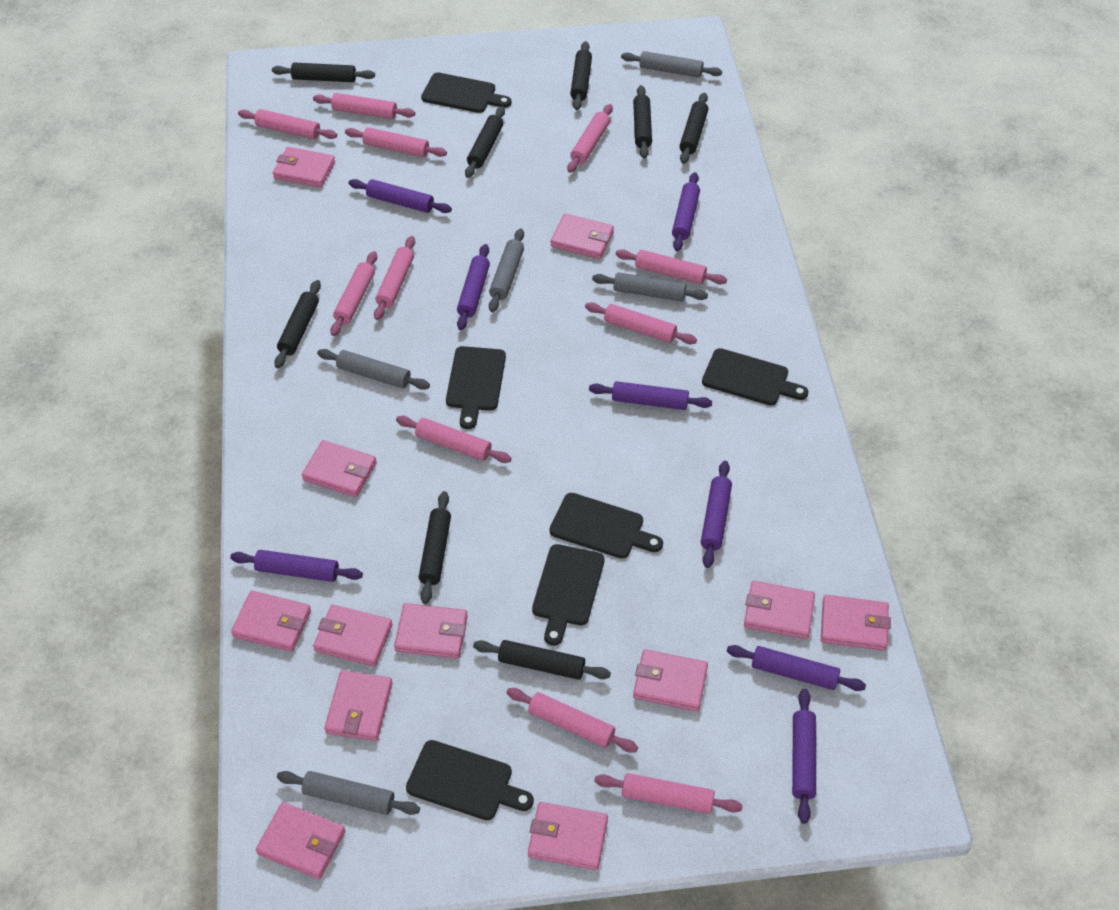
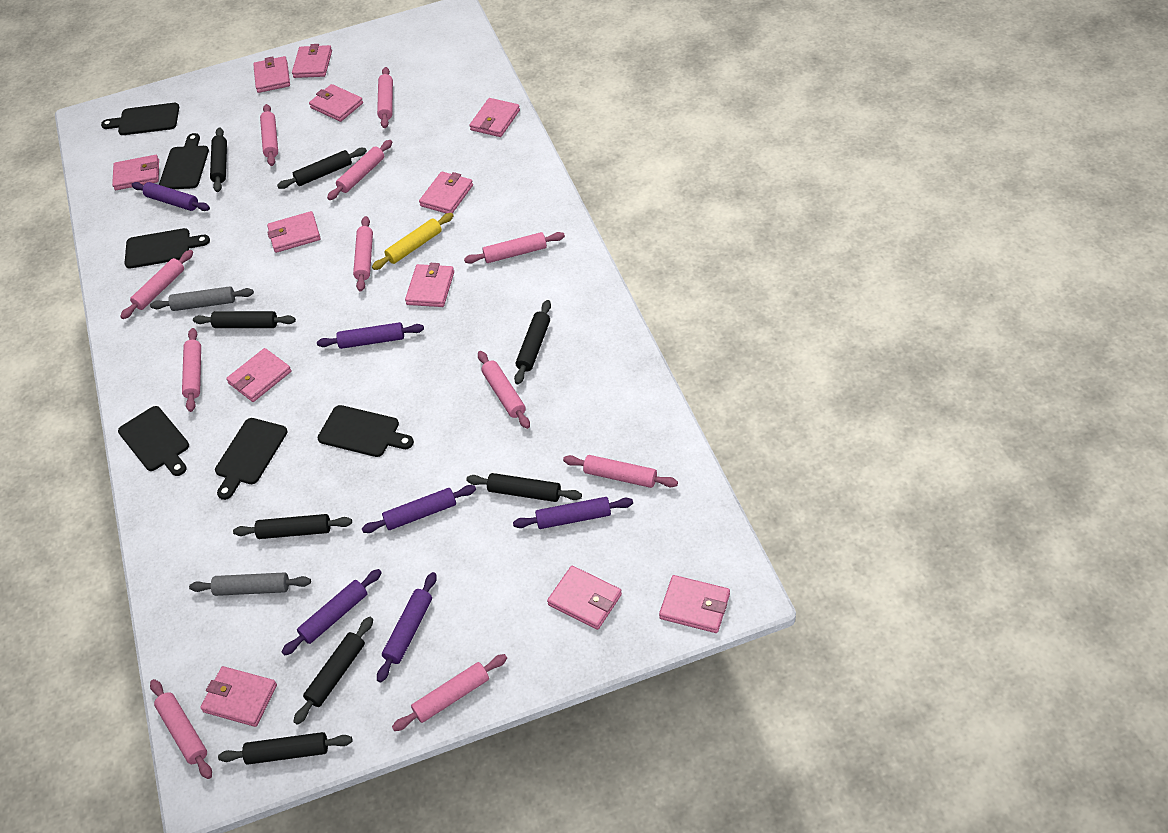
grey rolling pin: 5 -> 2
purple rolling pin: 8 -> 6
yellow rolling pin: 0 -> 1

